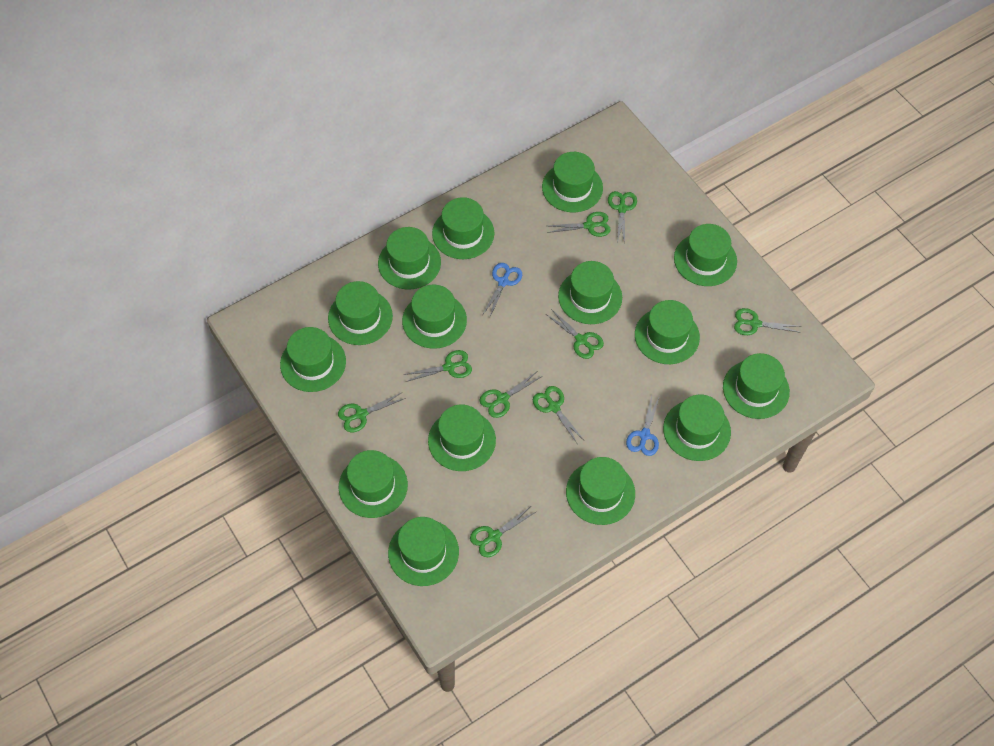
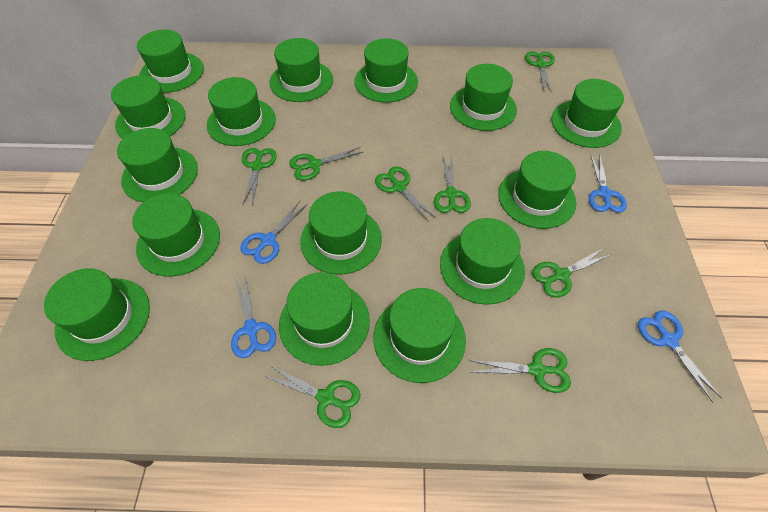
blue scissors: 2 -> 4
green scissors: 9 -> 8

